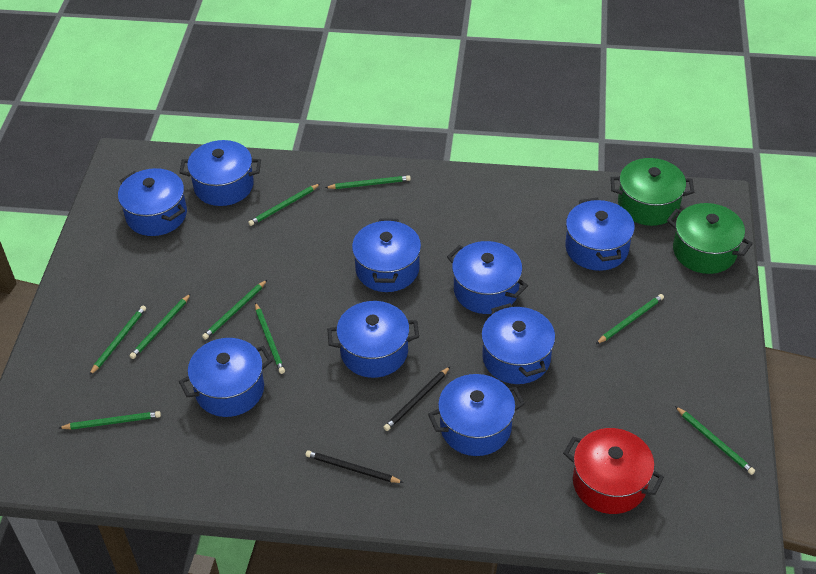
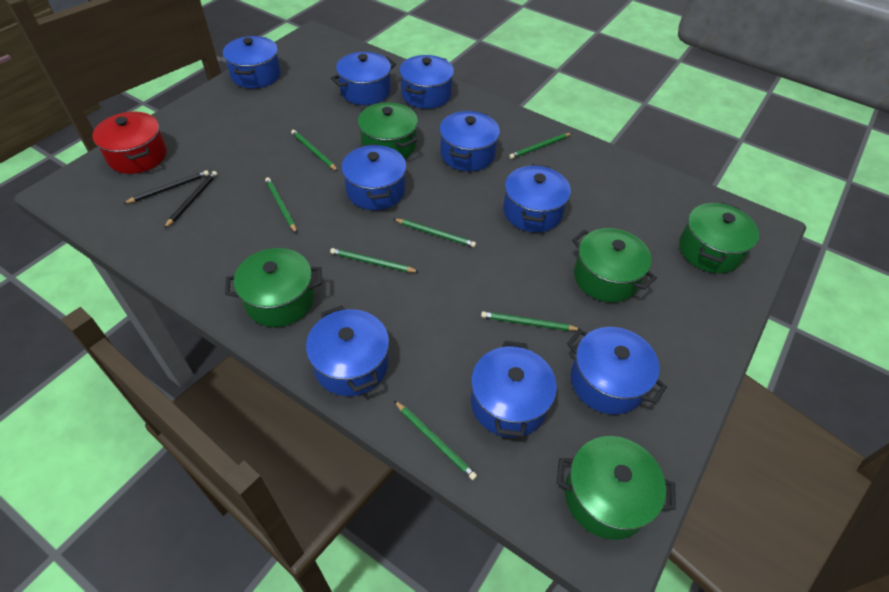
green pencil: 9 -> 7
green pot: 2 -> 5

